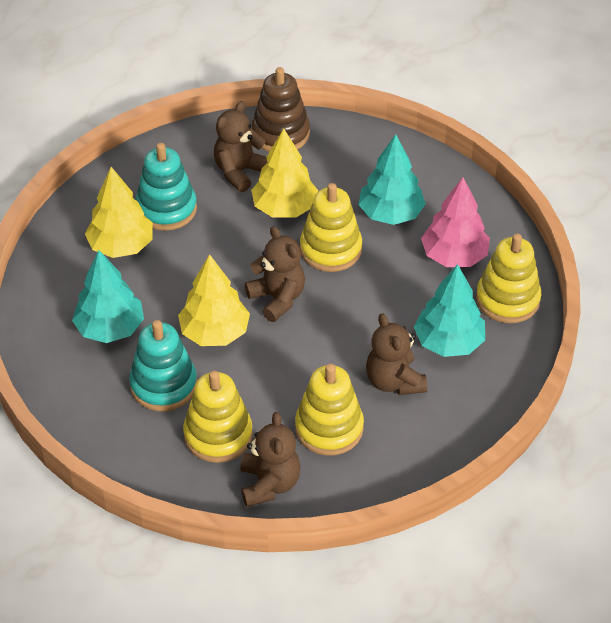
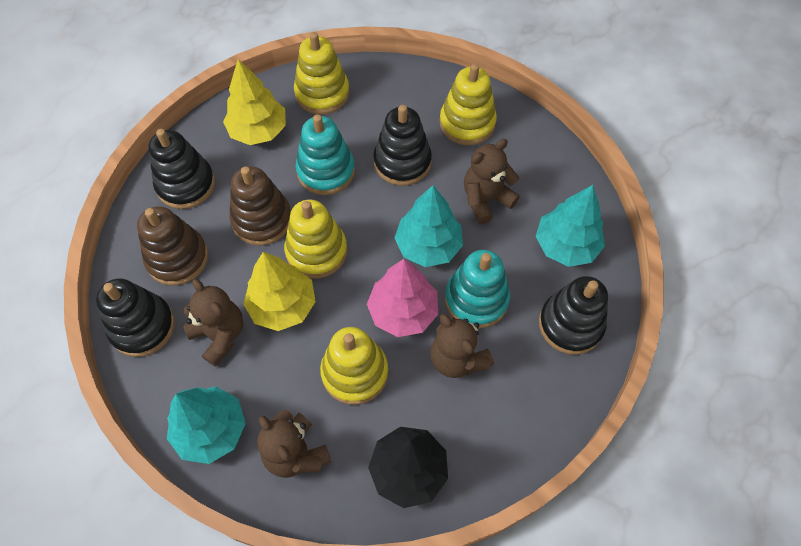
black stacking toy: 0 -> 4
black tree: 0 -> 1
brown stacking toy: 1 -> 2
yellow tree: 3 -> 2

